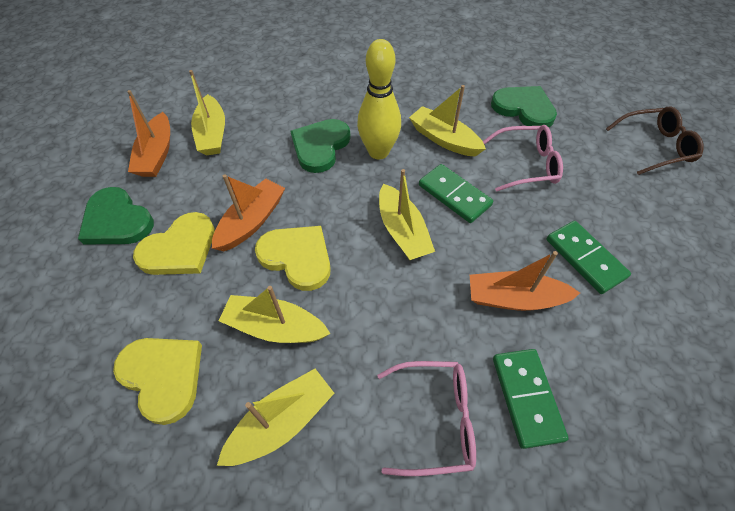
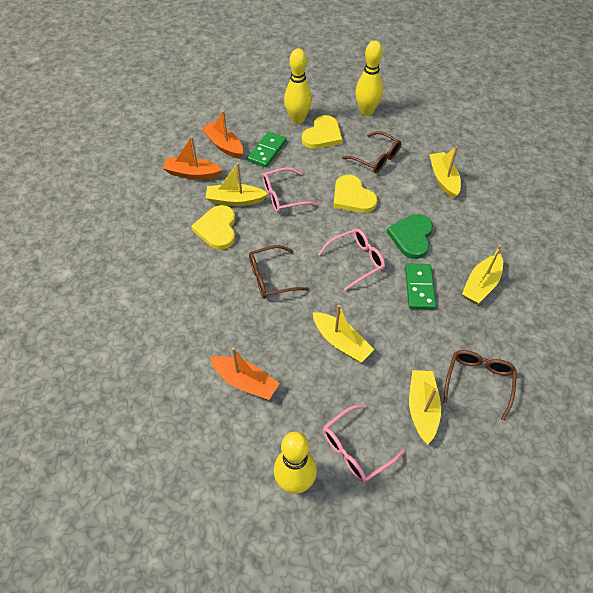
brown glasses: 1 -> 3
green domino: 3 -> 2
green heart: 3 -> 1
pink glasses: 2 -> 3
yellow bowling pin: 1 -> 3

